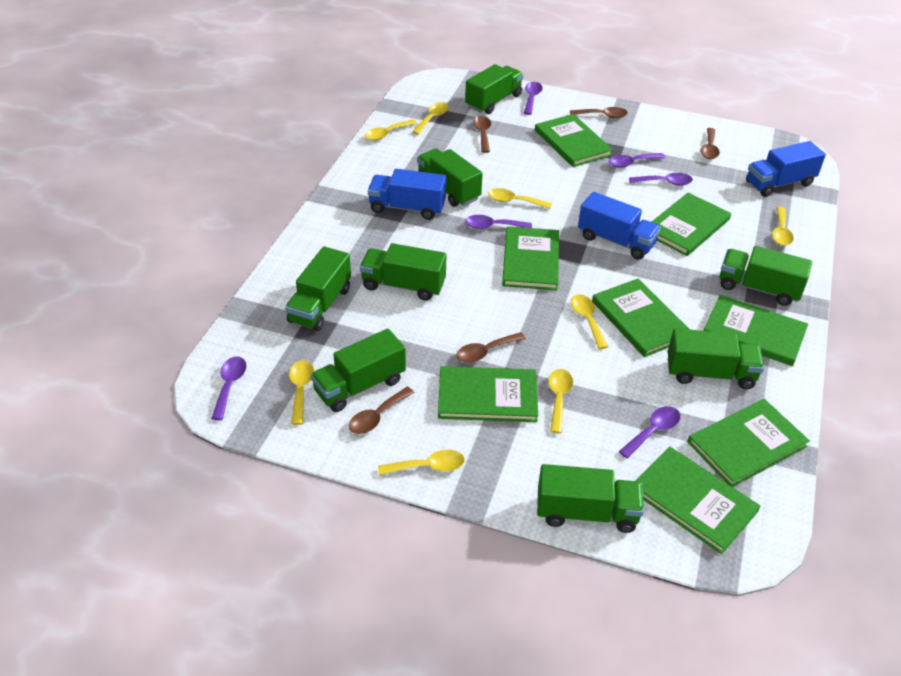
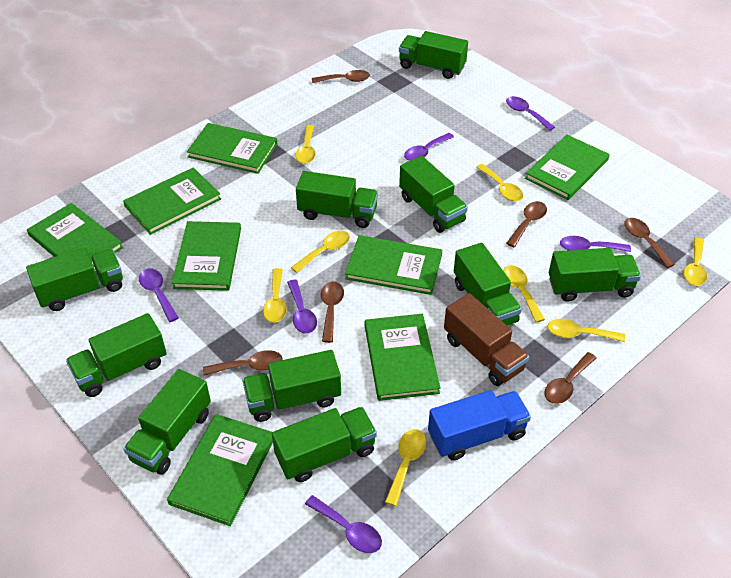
blue truck: 3 -> 1
brown spoon: 5 -> 6
brown truck: 0 -> 1
green truck: 8 -> 10

